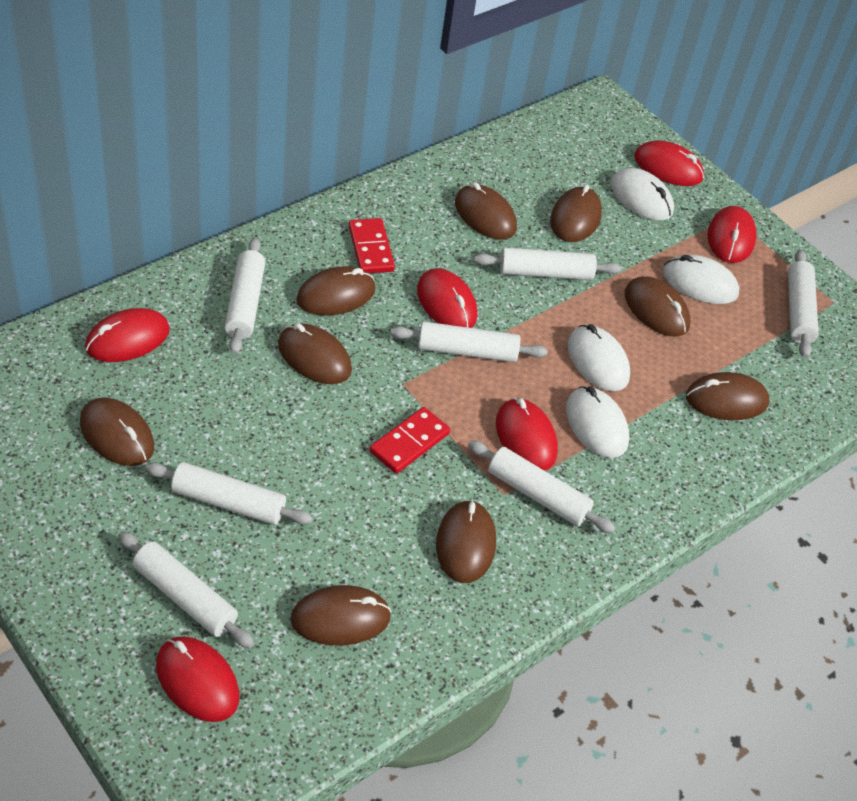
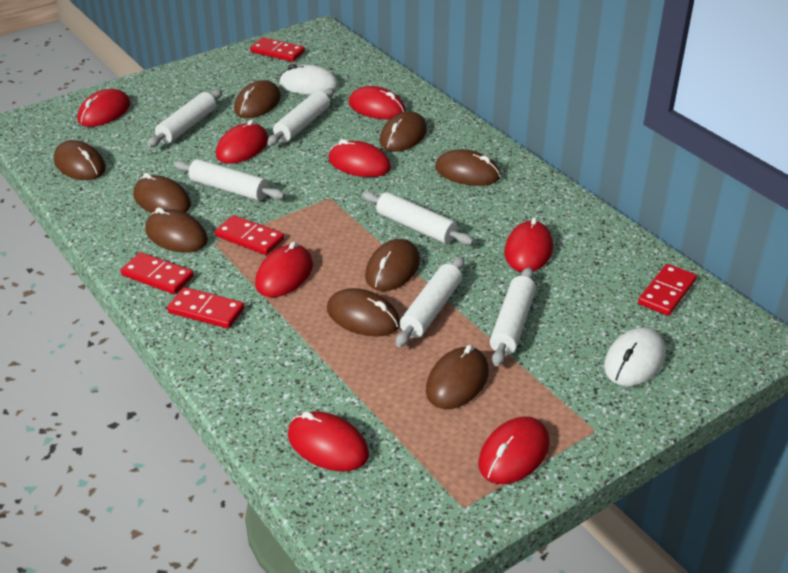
red domino: 2 -> 5
red mouse: 6 -> 8
white mouse: 4 -> 2
white rolling pin: 7 -> 6

